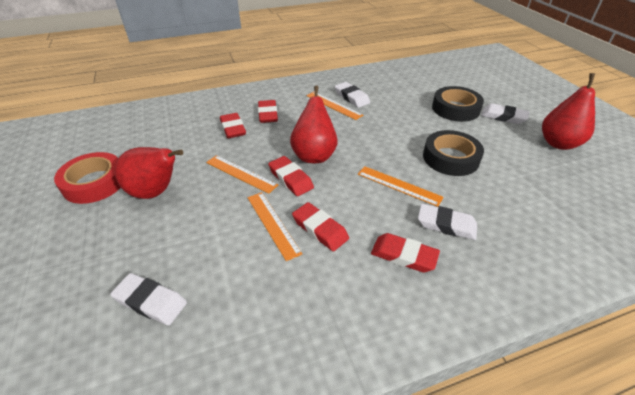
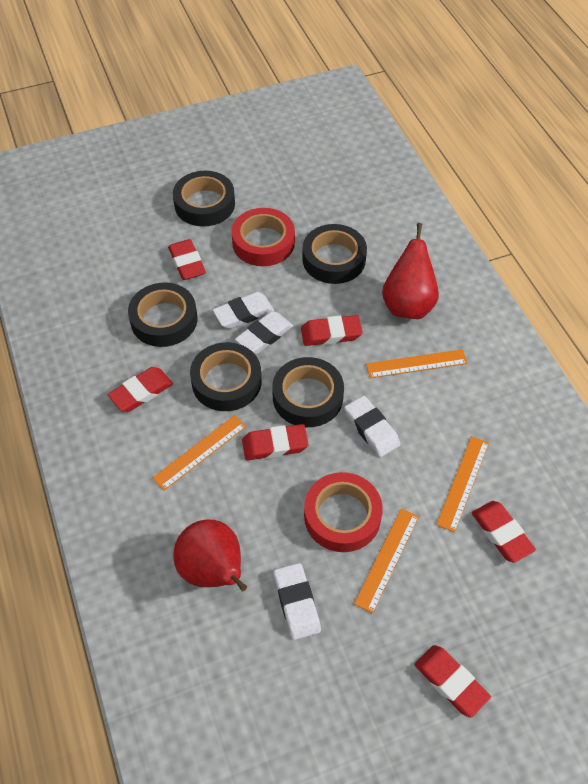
black tape: 2 -> 5
red eraser: 5 -> 6
red pear: 3 -> 2
red tape: 1 -> 2

